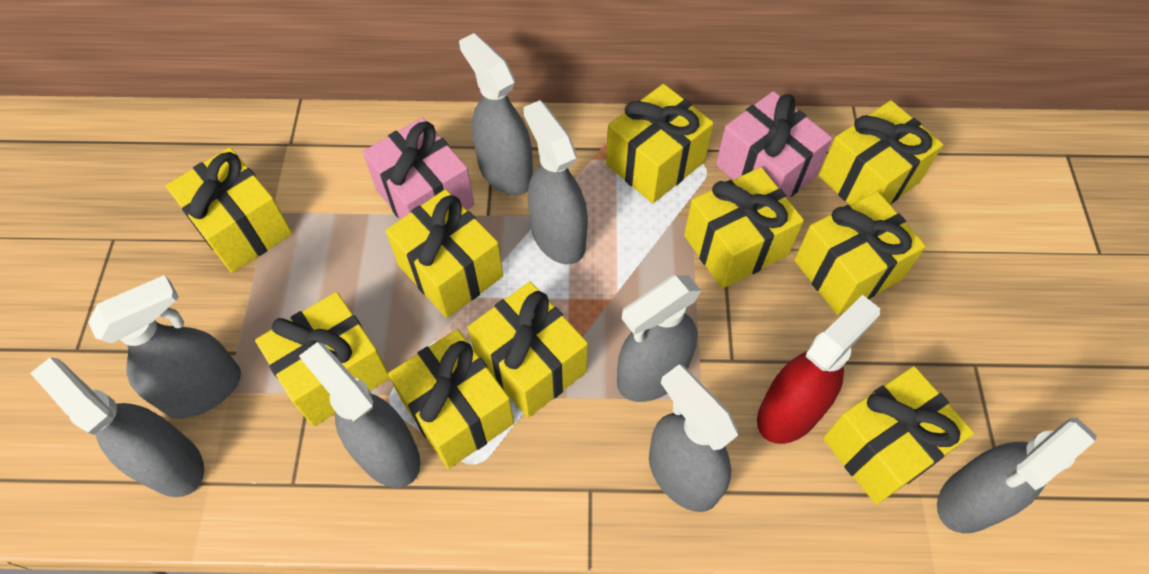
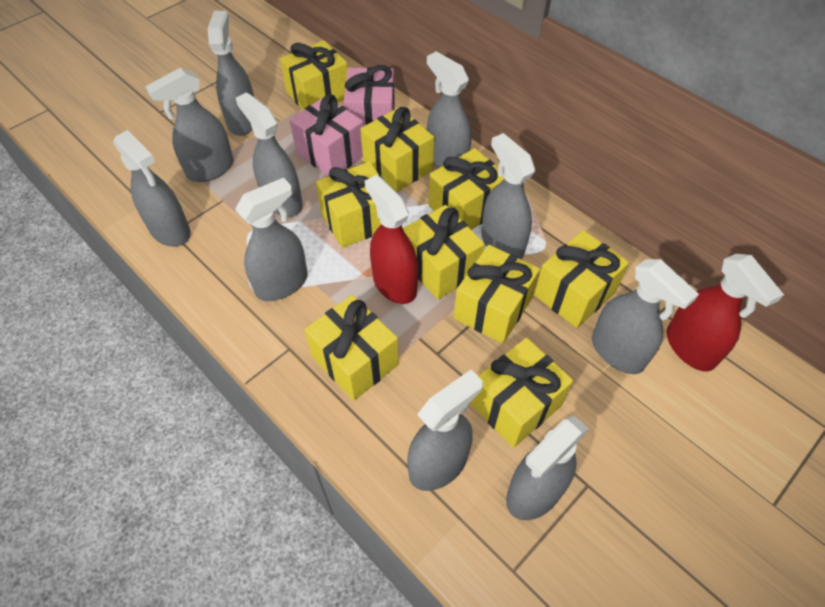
grey spray bottle: 8 -> 10
red spray bottle: 1 -> 2
yellow gift: 10 -> 9

